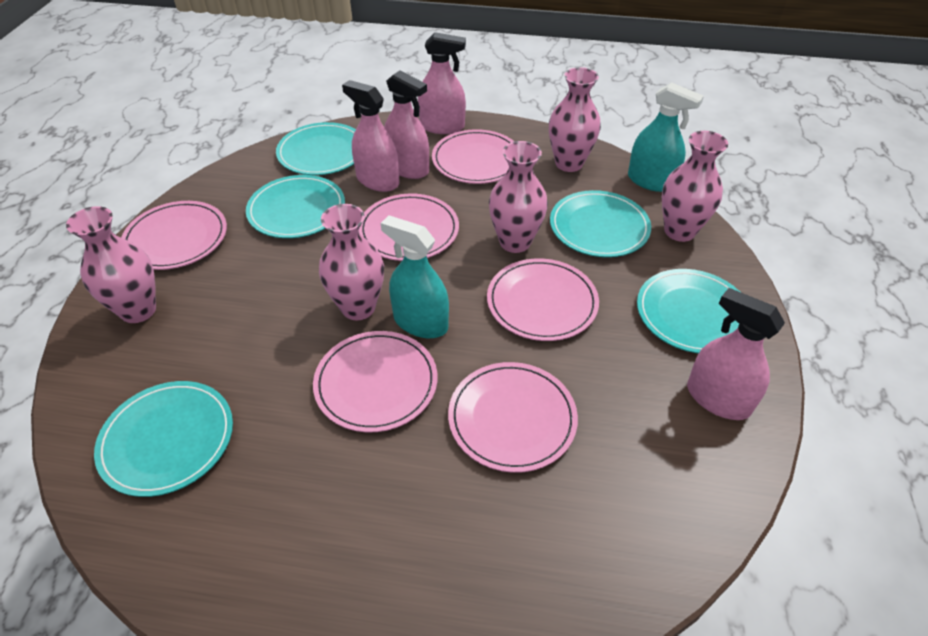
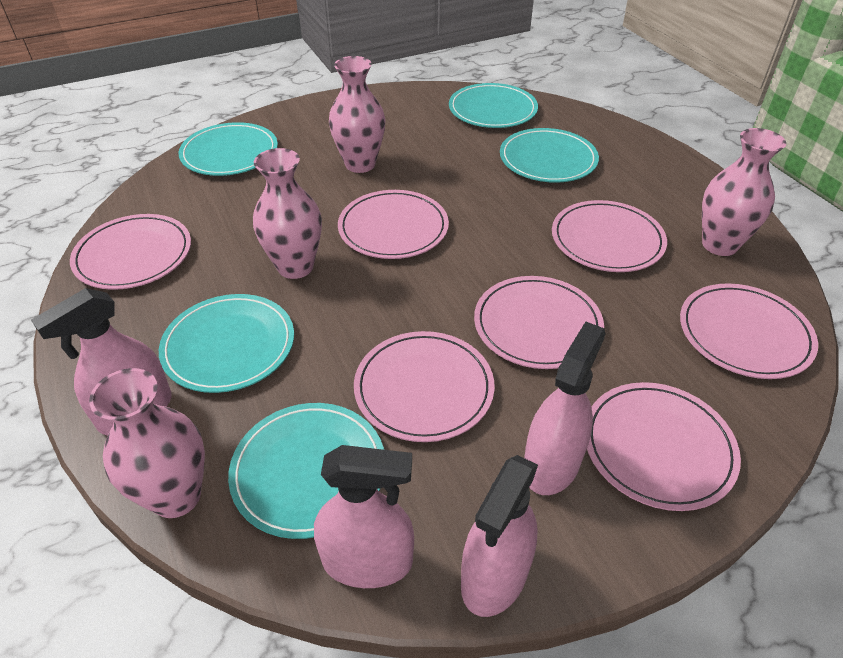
pink plate: 6 -> 7
pink vase: 5 -> 4
turquoise spray bottle: 2 -> 0

